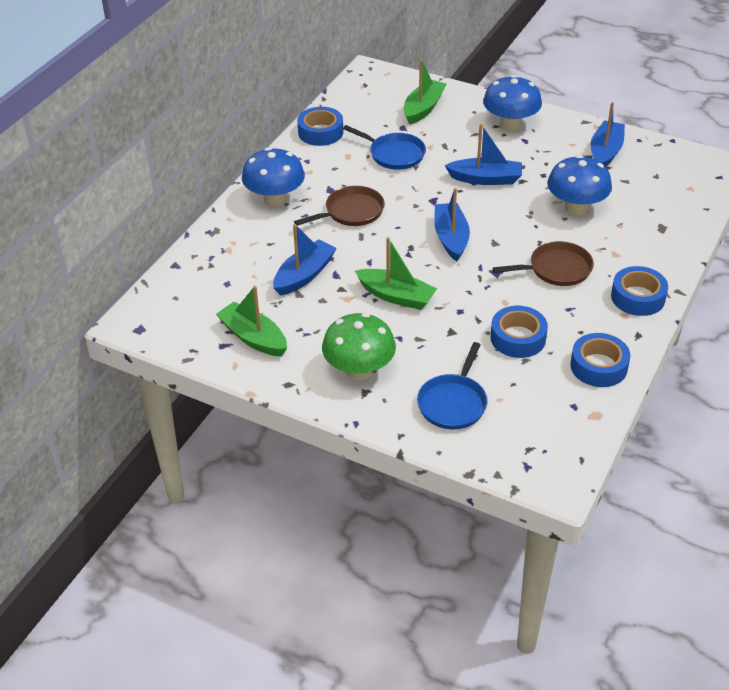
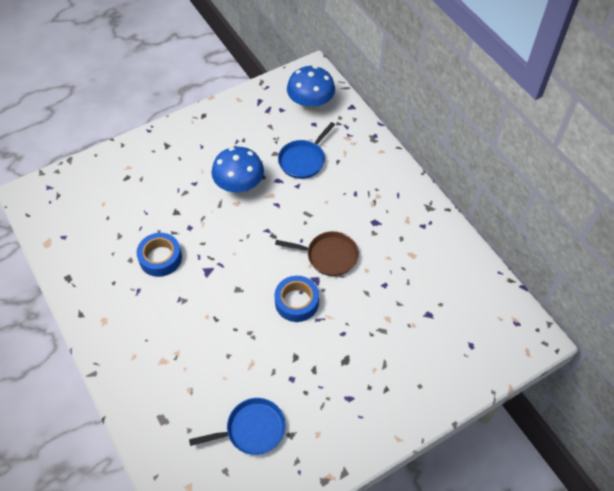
blue boat: 4 -> 0
blue mushroom: 3 -> 2
blue tape: 4 -> 2
brown pan: 2 -> 1
green boat: 3 -> 0
green mushroom: 1 -> 0

